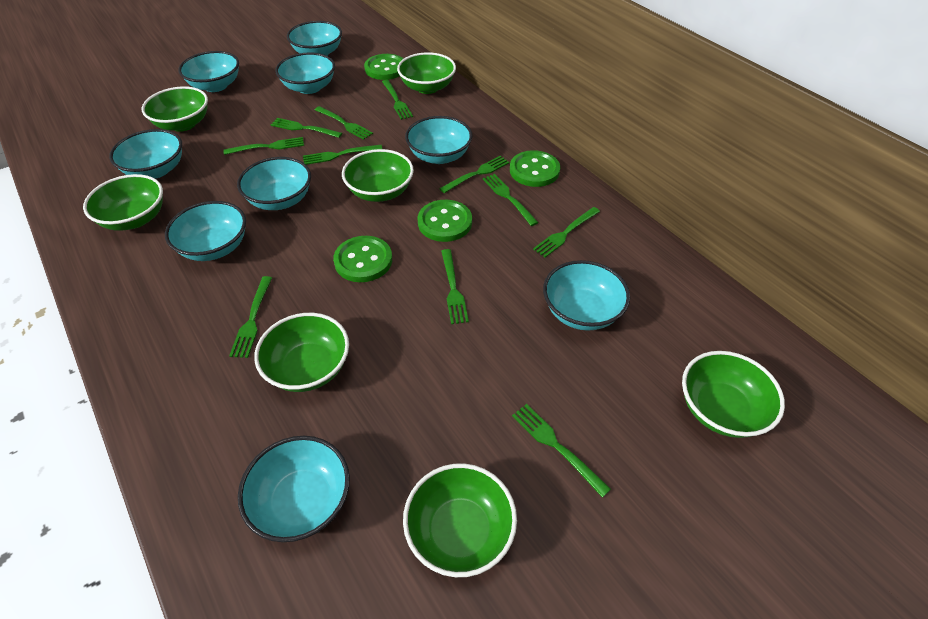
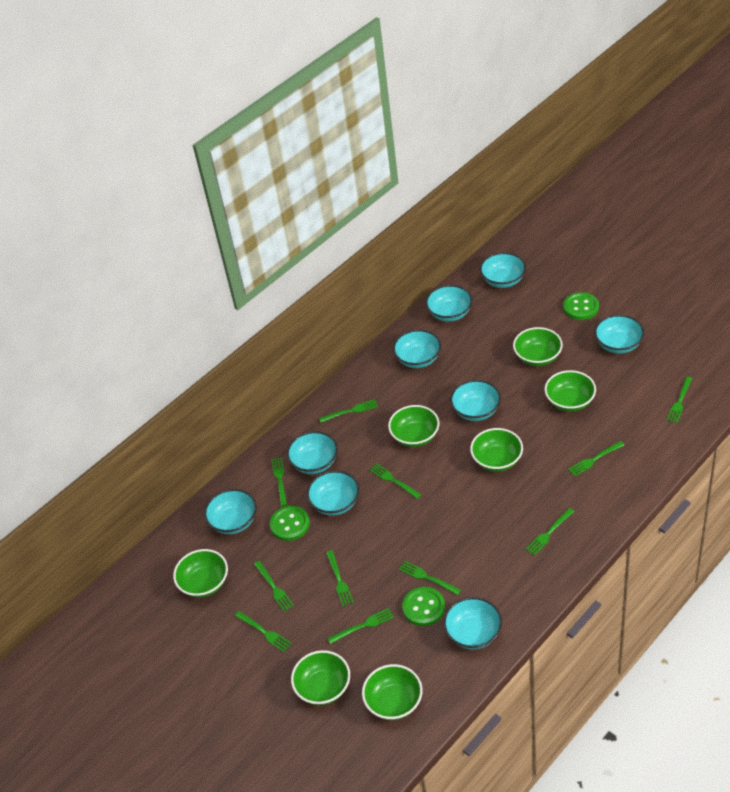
green button: 4 -> 3

